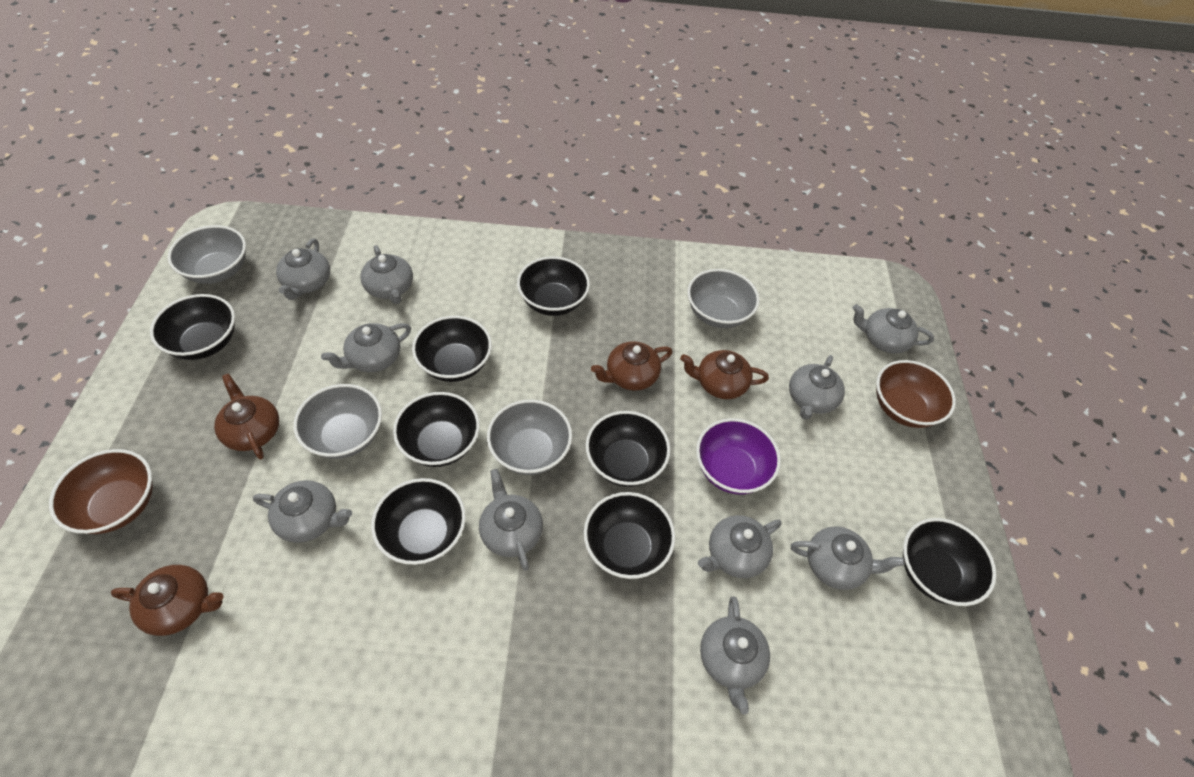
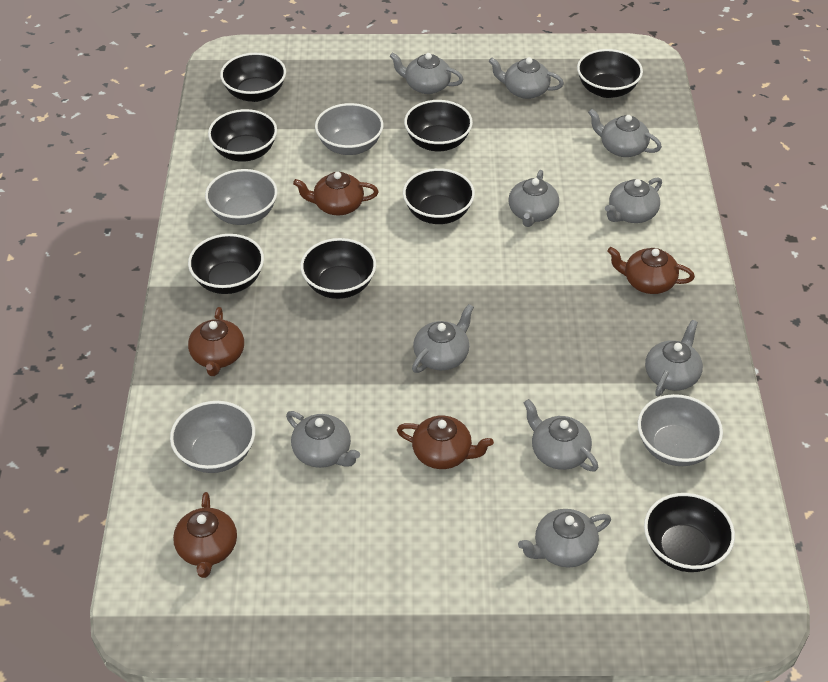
brown bowl: 2 -> 0
brown teapot: 4 -> 5
purple bowl: 1 -> 0

